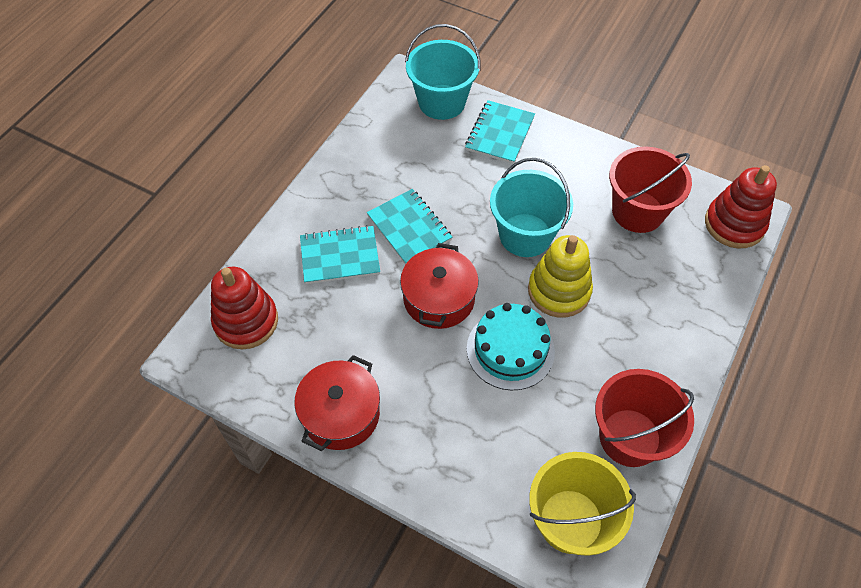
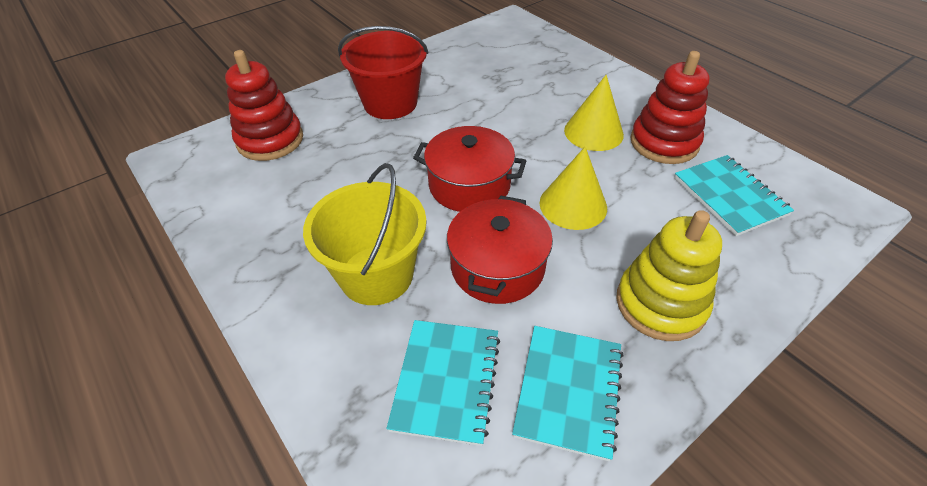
red bucket: 2 -> 1
turquoise bucket: 2 -> 0
turquoise cake: 1 -> 0
yellow cone: 0 -> 2

